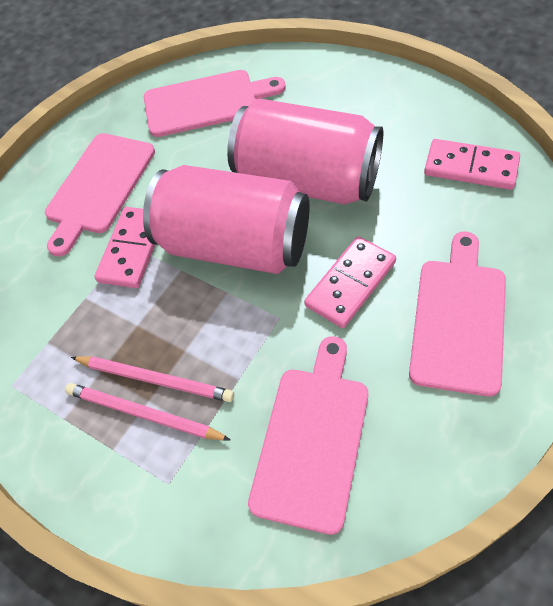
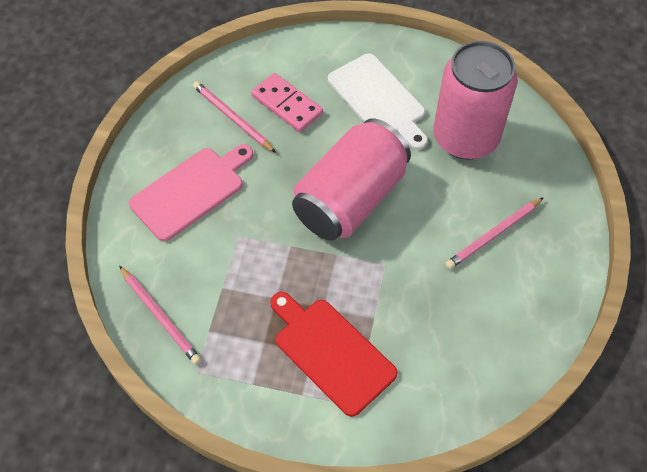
pink cutting board: 4 -> 1
pink domino: 3 -> 1
pink pencil: 2 -> 3
red cutting board: 0 -> 1
white cutting board: 0 -> 1

